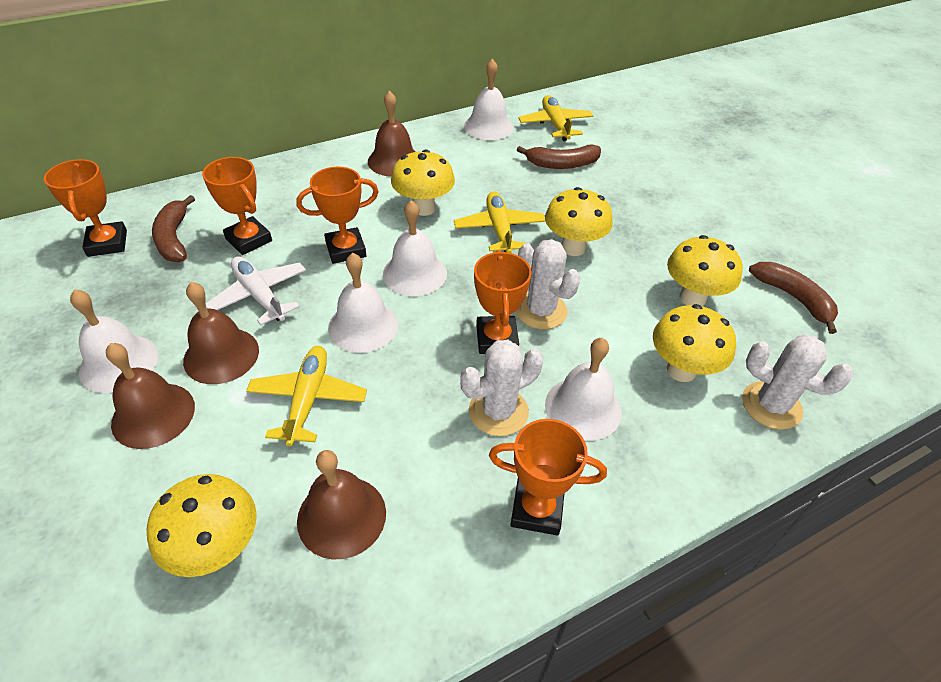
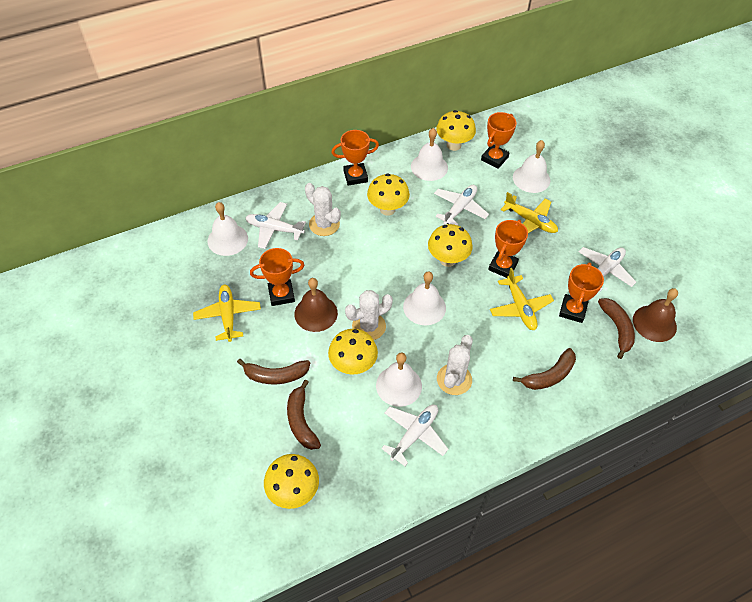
brown banana: 3 -> 4
brown bell: 4 -> 2
white plane: 1 -> 4

